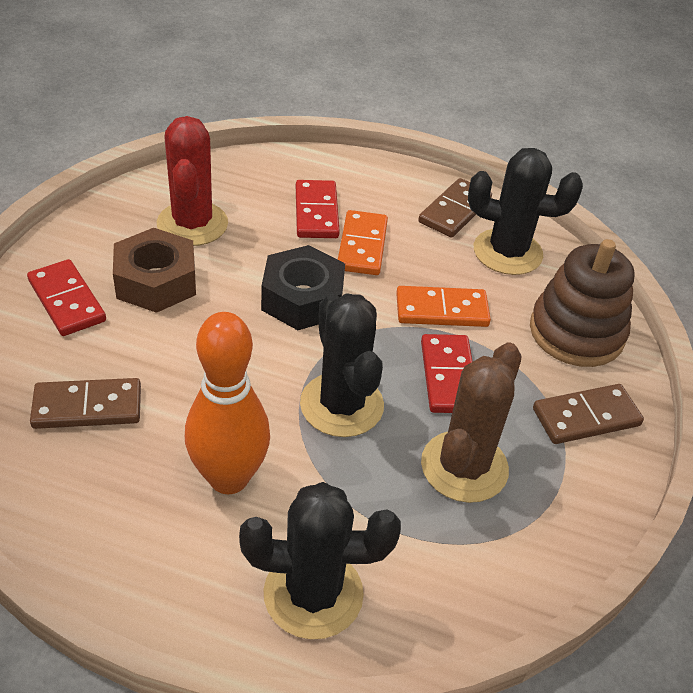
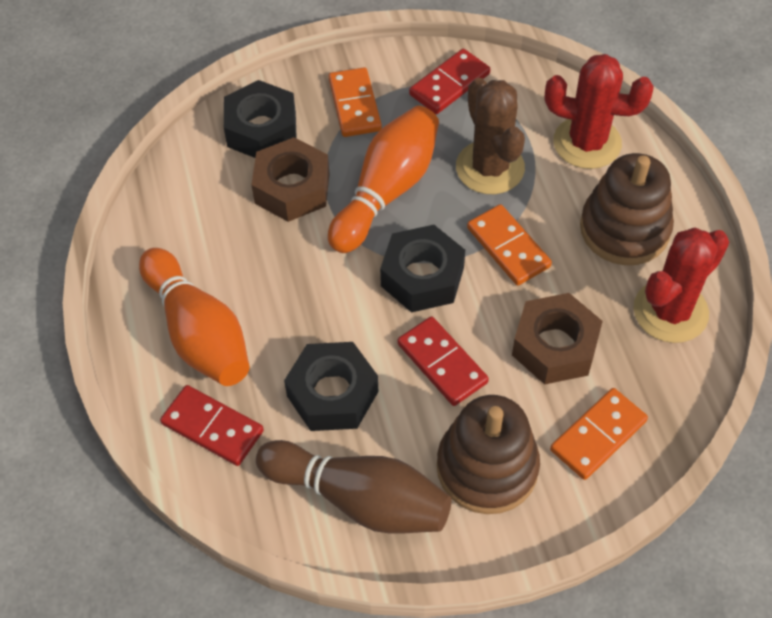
black cactus: 3 -> 0
black nut: 1 -> 3
brown bowling pin: 0 -> 1
brown domino: 3 -> 0
brown nut: 1 -> 2
brown stacking toy: 1 -> 2
orange bowling pin: 1 -> 2
orange domino: 2 -> 3
red cactus: 1 -> 2

